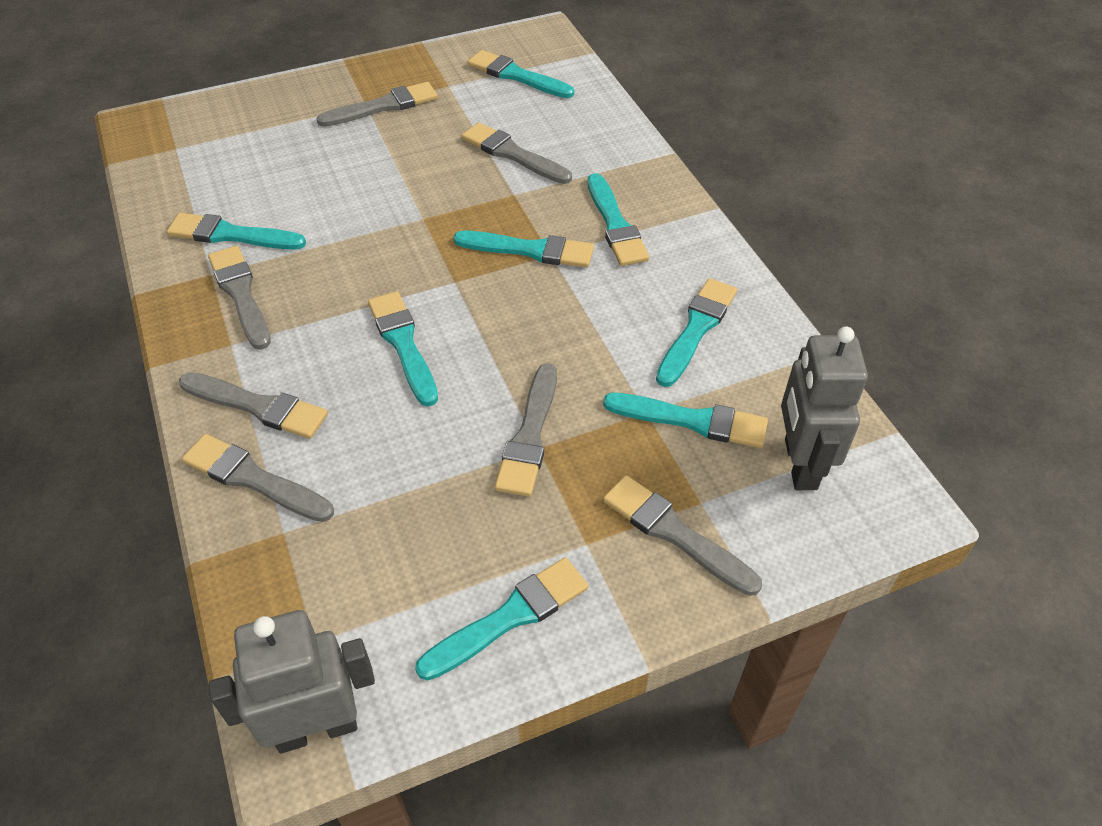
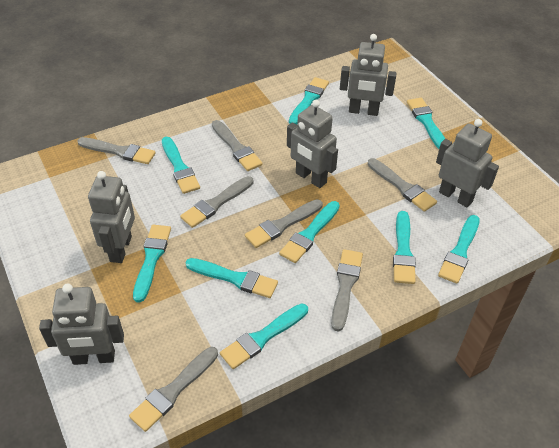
grey robot: 2 -> 5
turquoise brush: 8 -> 9

